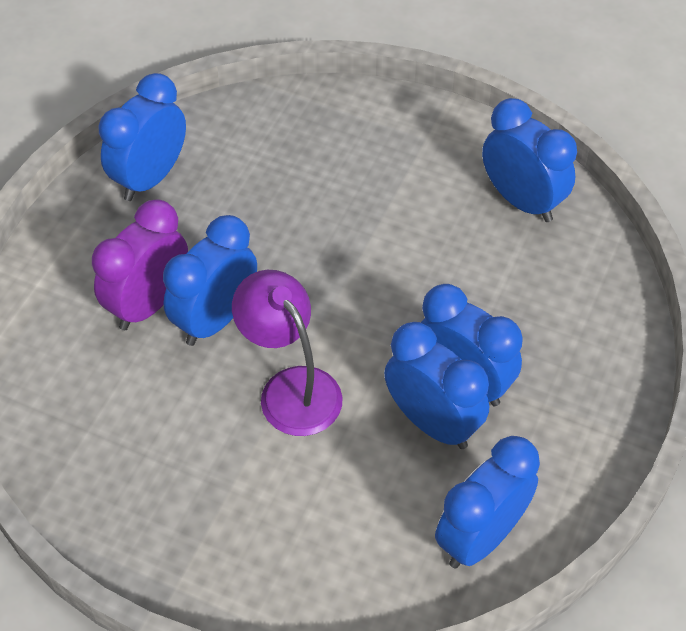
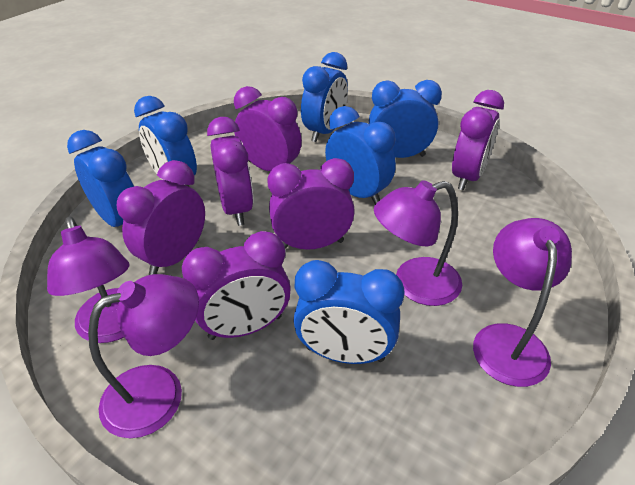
purple clock: 1 -> 6
purple lamp: 1 -> 4

